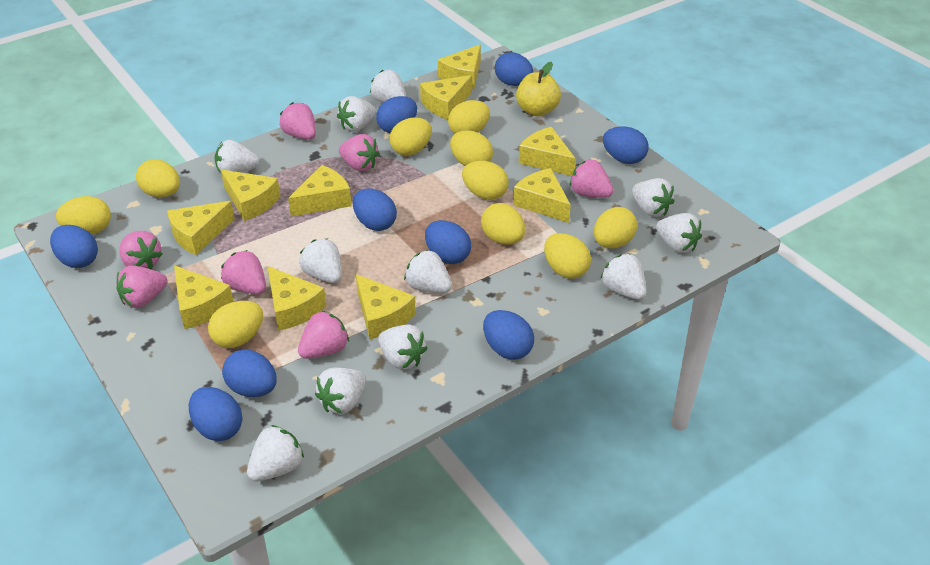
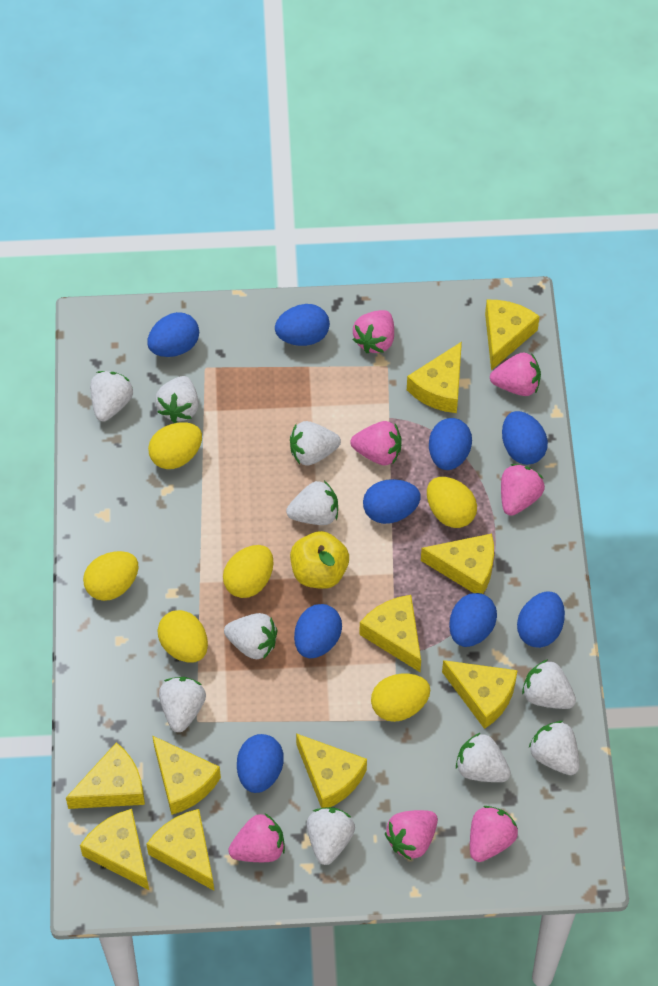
white strawberry: 11 -> 10
yellow egg: 10 -> 6

